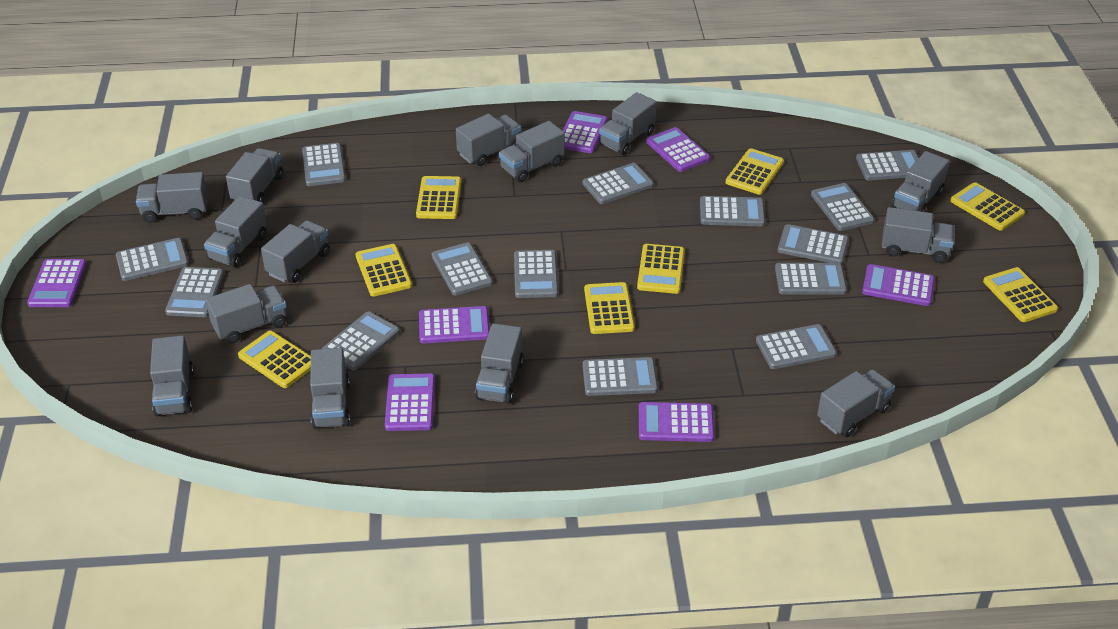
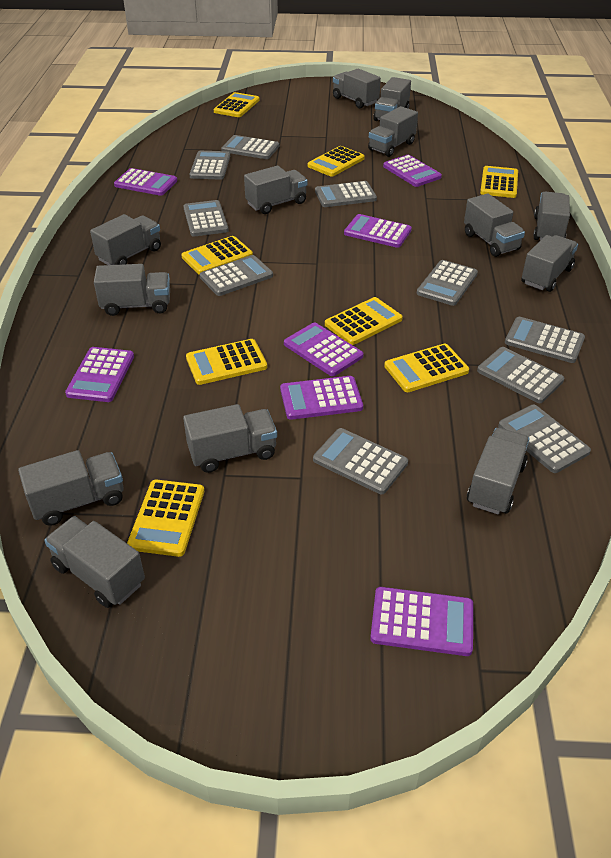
grey calculator: 14 -> 10
grey truck: 14 -> 13

